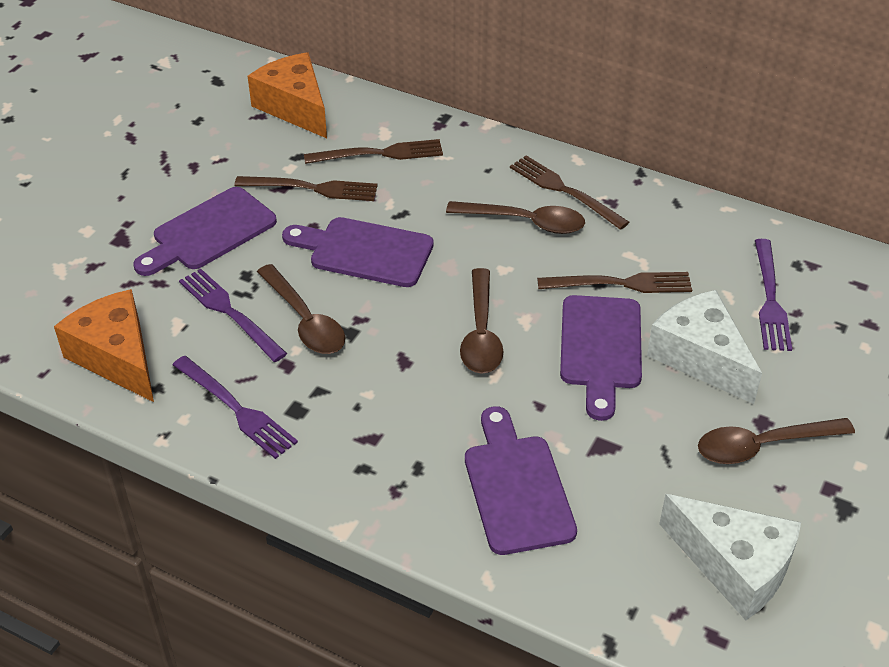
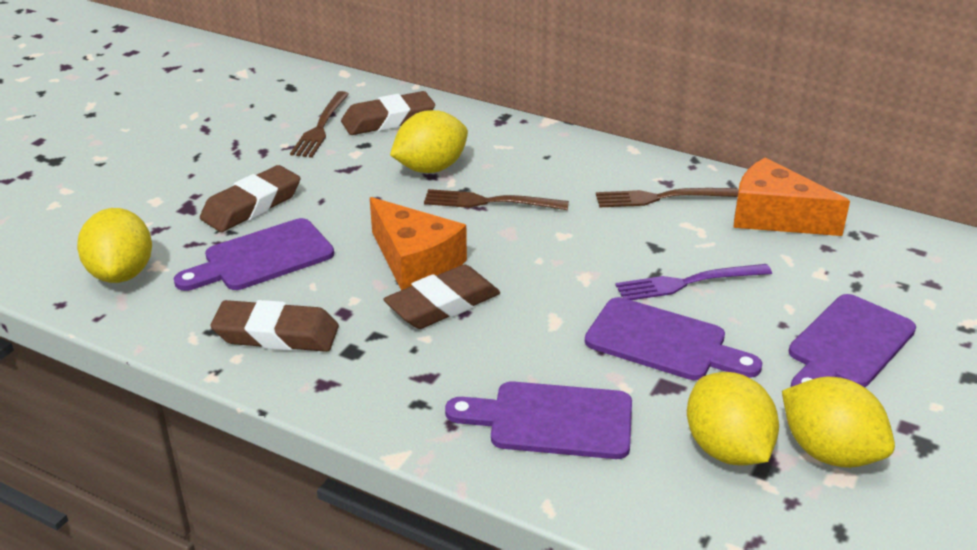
brown eraser: 0 -> 4
brown fork: 4 -> 3
brown spoon: 4 -> 0
purple fork: 3 -> 1
white cheese: 2 -> 0
yellow lemon: 0 -> 4

